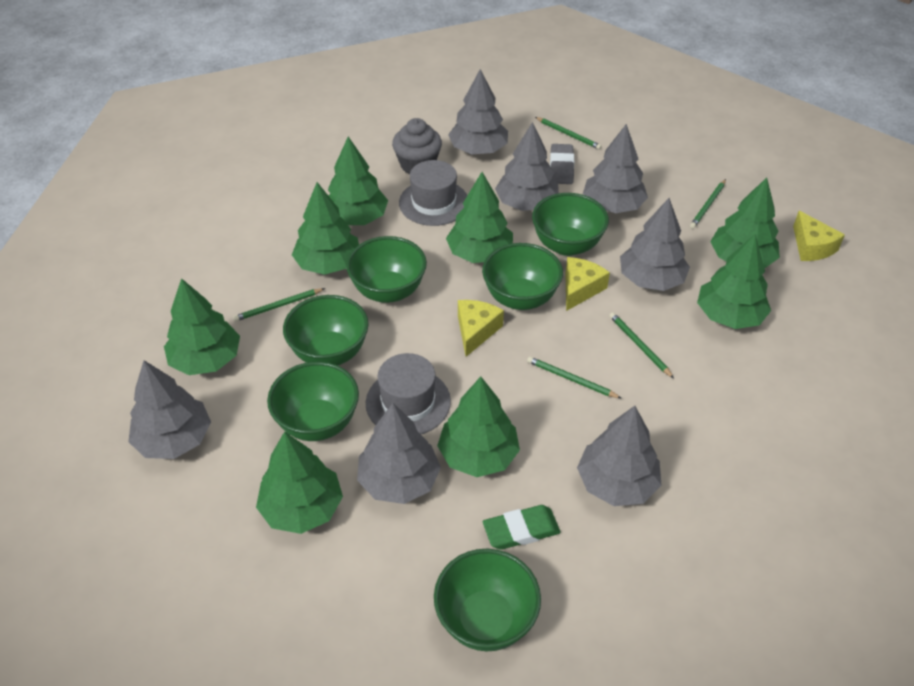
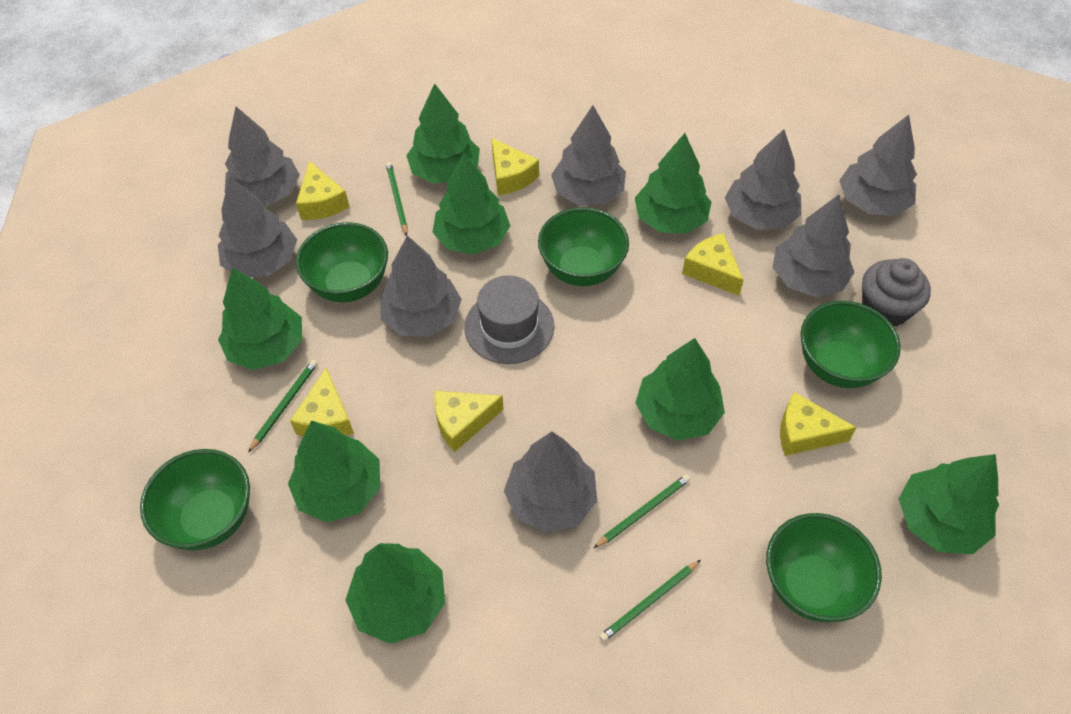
green bowl: 6 -> 5
green eraser: 1 -> 0
green pencil: 5 -> 4
grey eraser: 1 -> 0
grey hat: 2 -> 1
grey tree: 7 -> 8
yellow cheese: 3 -> 6

